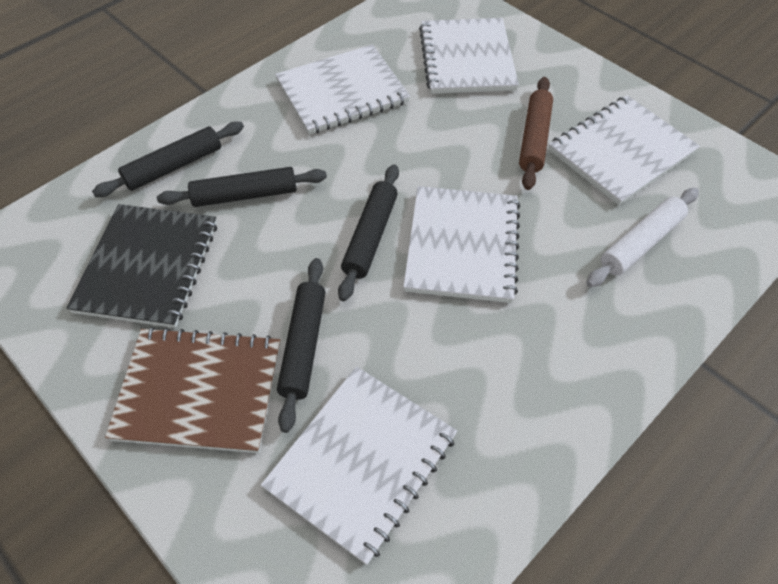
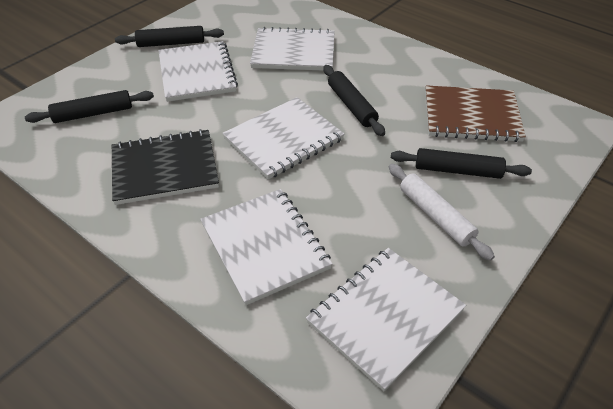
brown rolling pin: 1 -> 0

